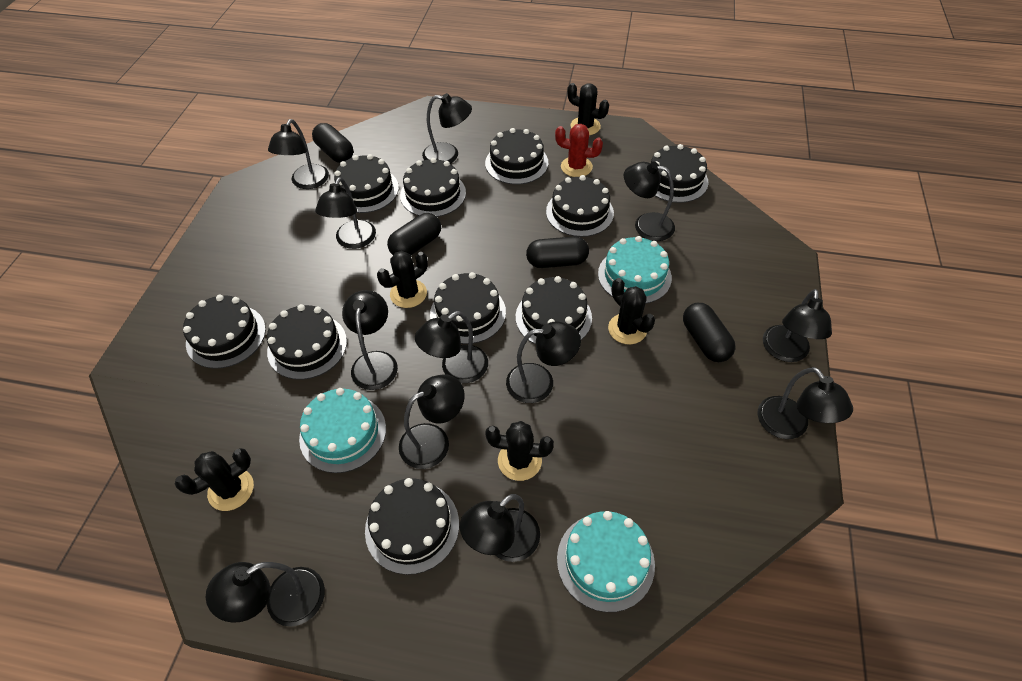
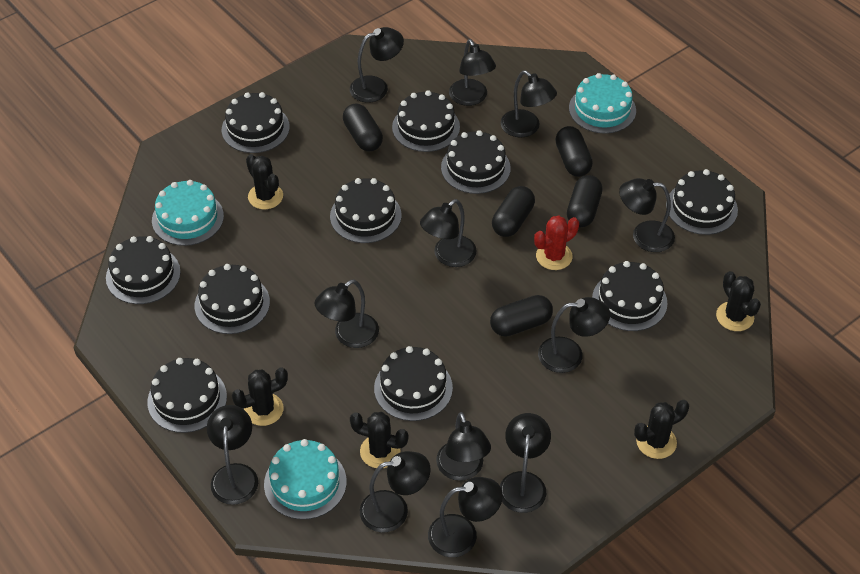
black capsule: 4 -> 5

